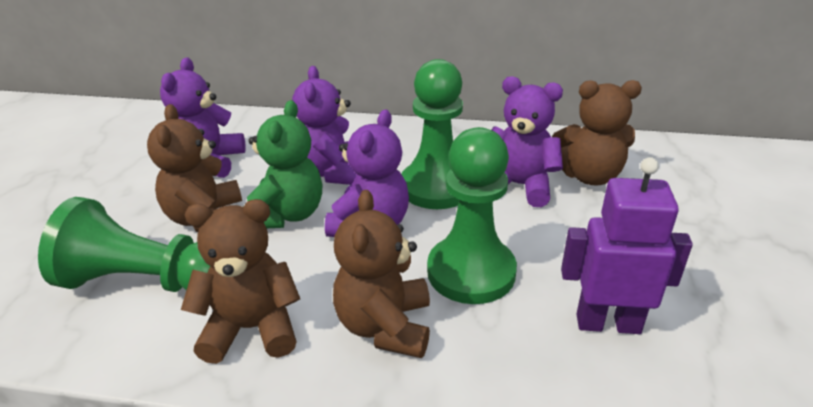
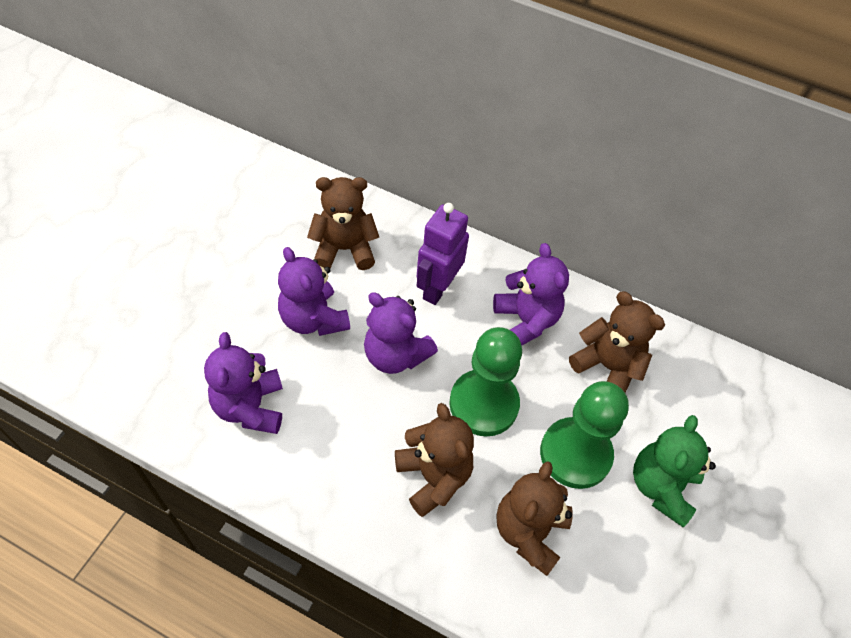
green pawn: 3 -> 2

